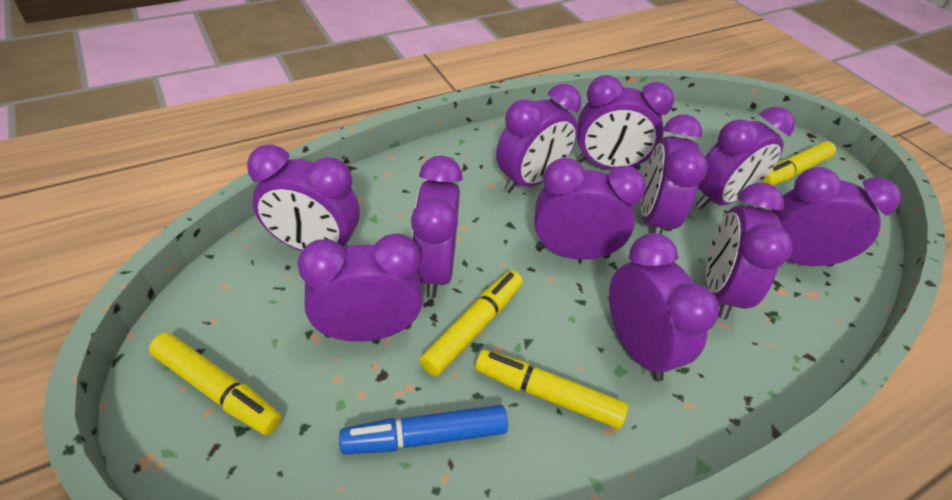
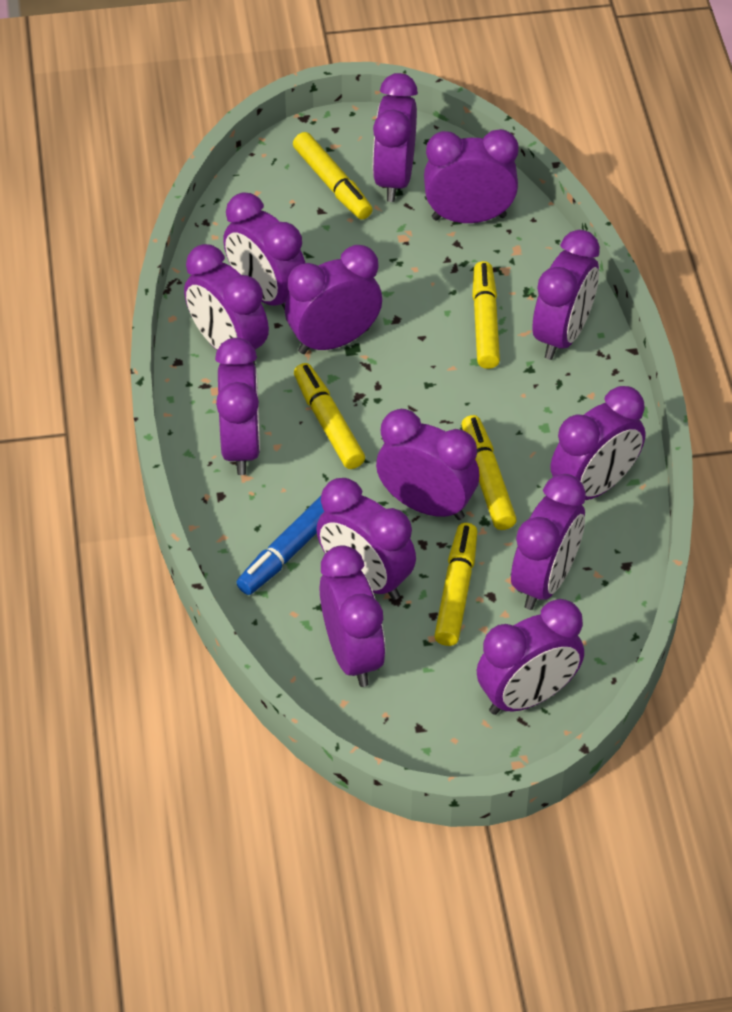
purple clock: 11 -> 13
yellow marker: 4 -> 5

